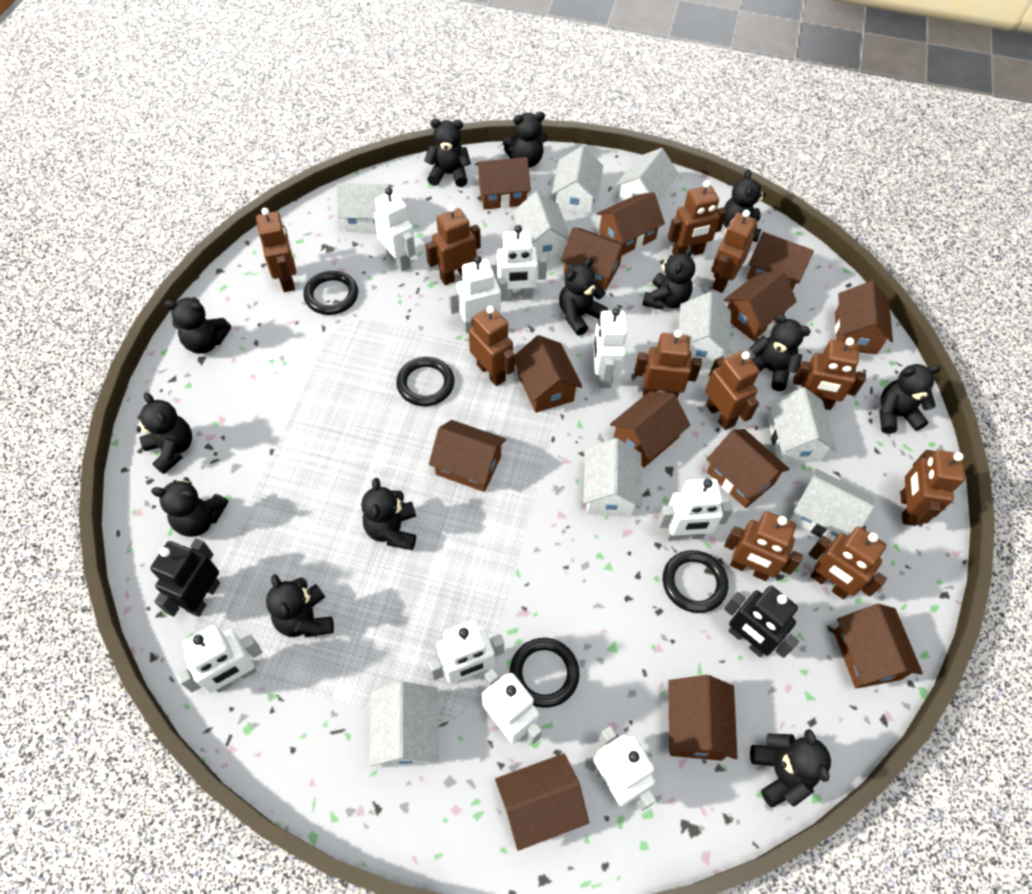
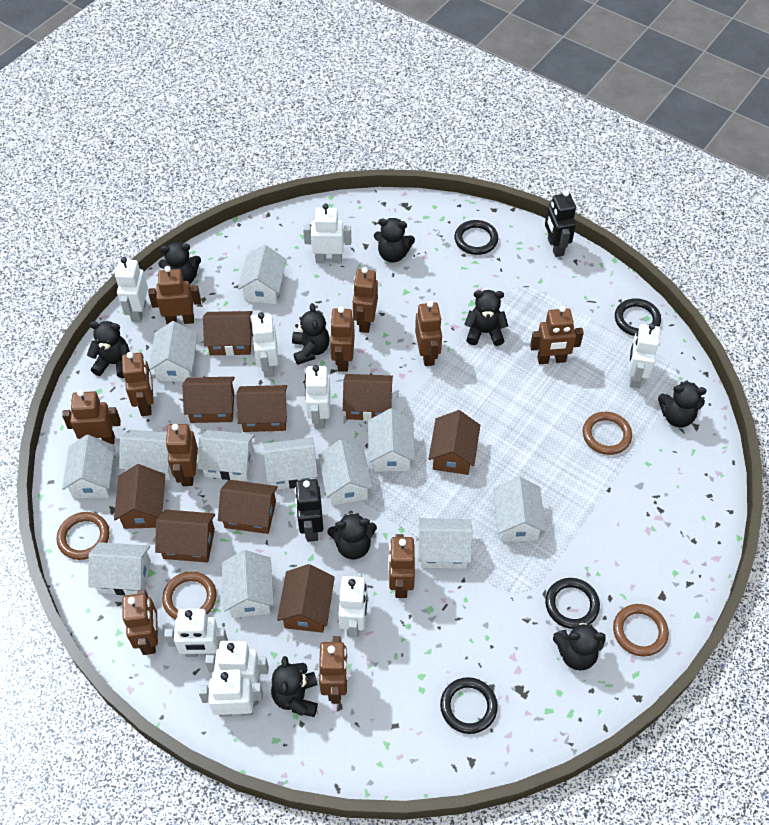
black teddy bear: 13 -> 9
brown house: 13 -> 9
brown ring: 0 -> 4
white house: 9 -> 12

